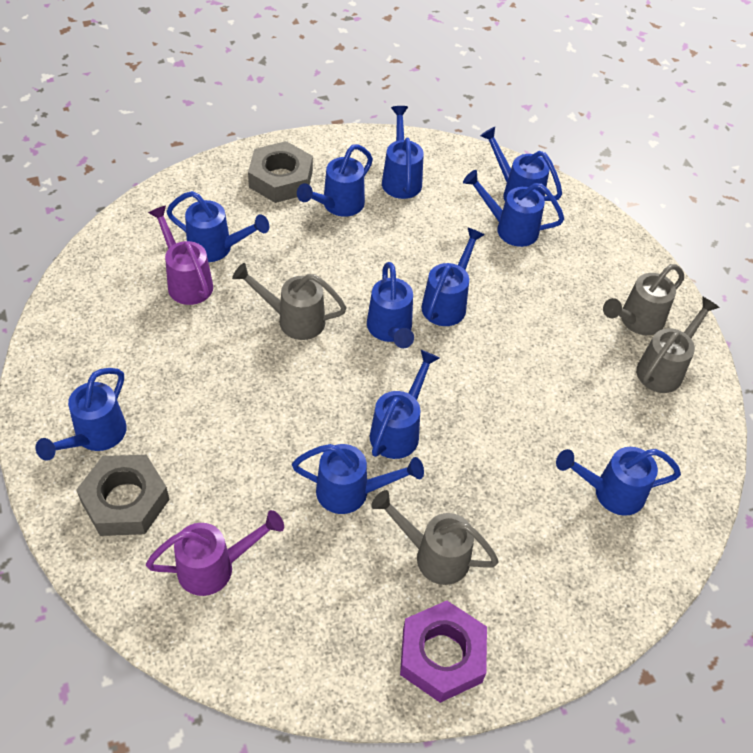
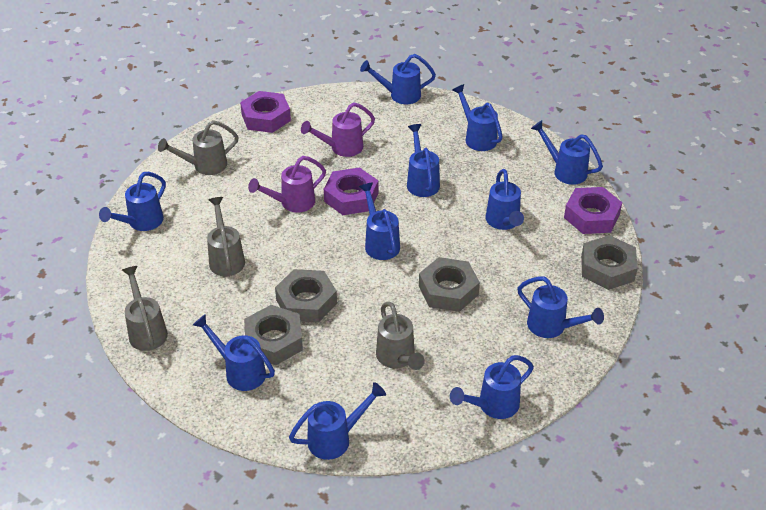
grey nut: 2 -> 4
purple nut: 1 -> 3

